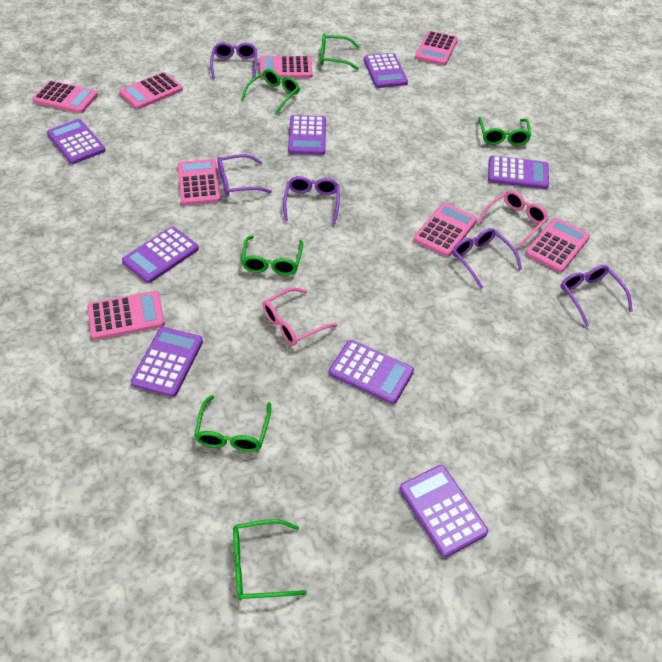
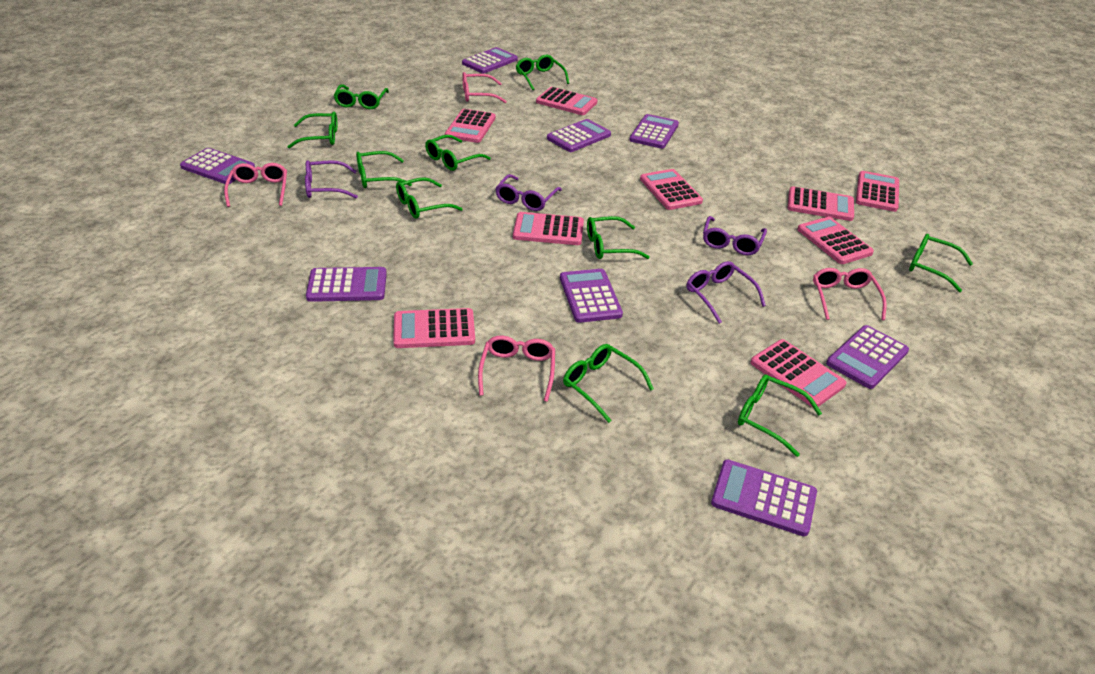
green glasses: 6 -> 10
pink calculator: 8 -> 9
pink glasses: 2 -> 4
purple glasses: 5 -> 4

